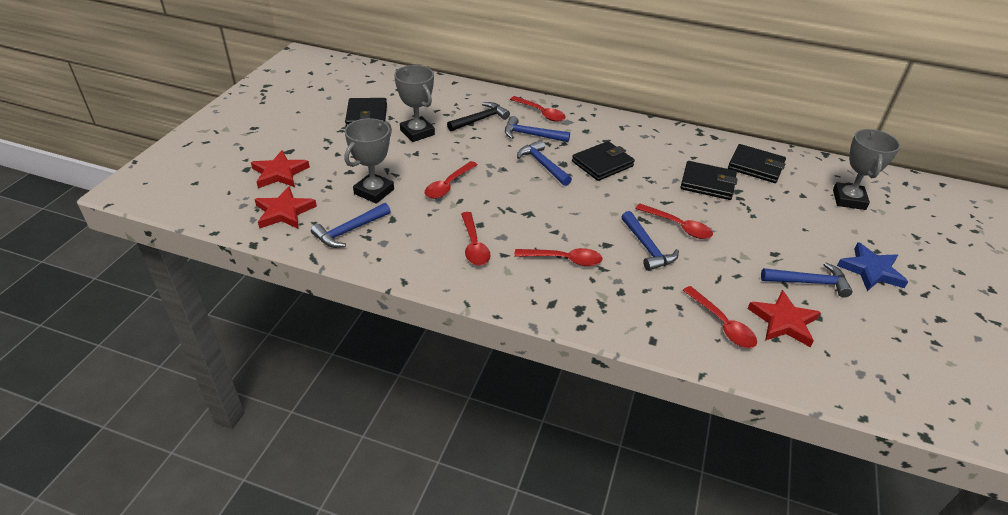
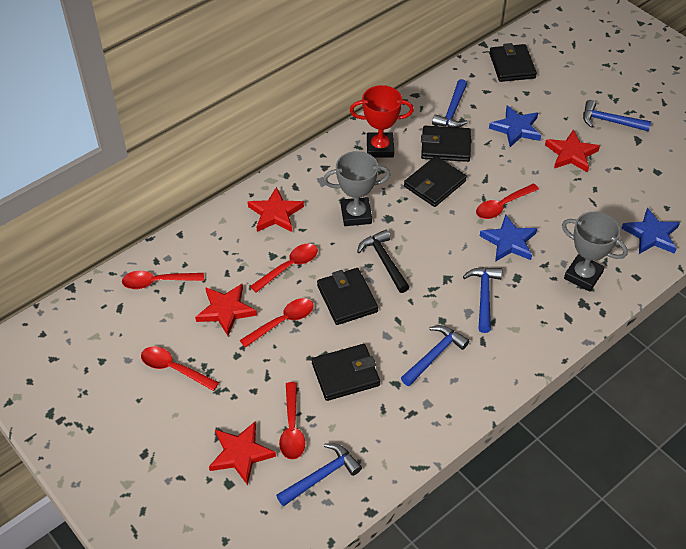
black wallet: 4 -> 5
blue star: 1 -> 3
grey trophy: 3 -> 2
red star: 3 -> 4
red trophy: 0 -> 1

